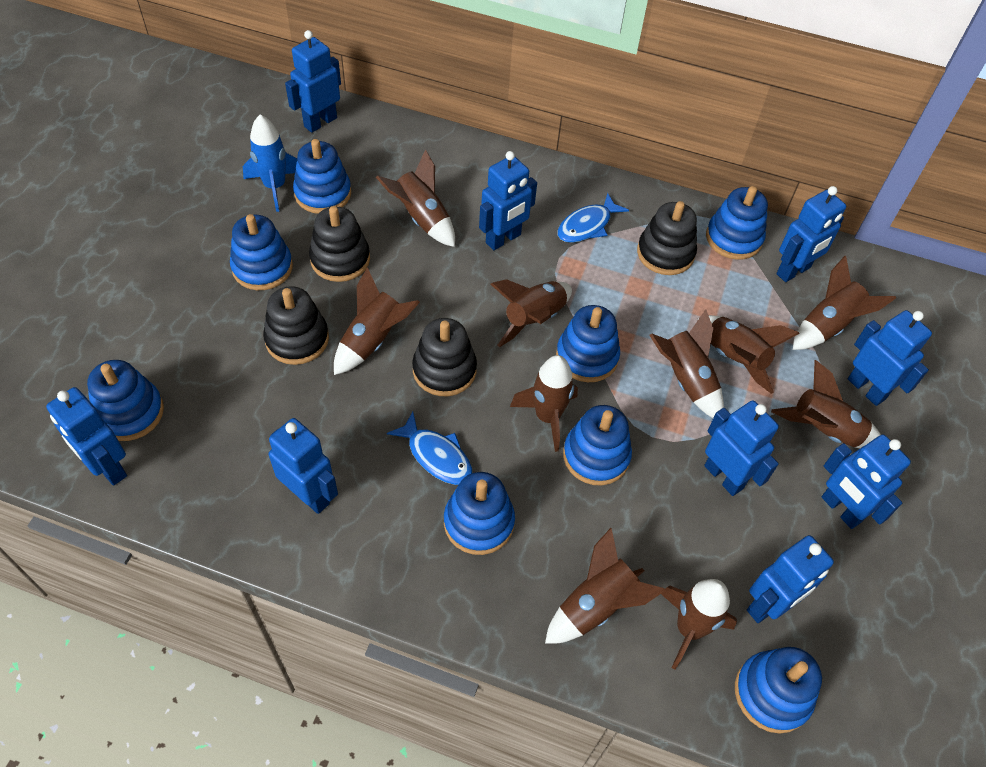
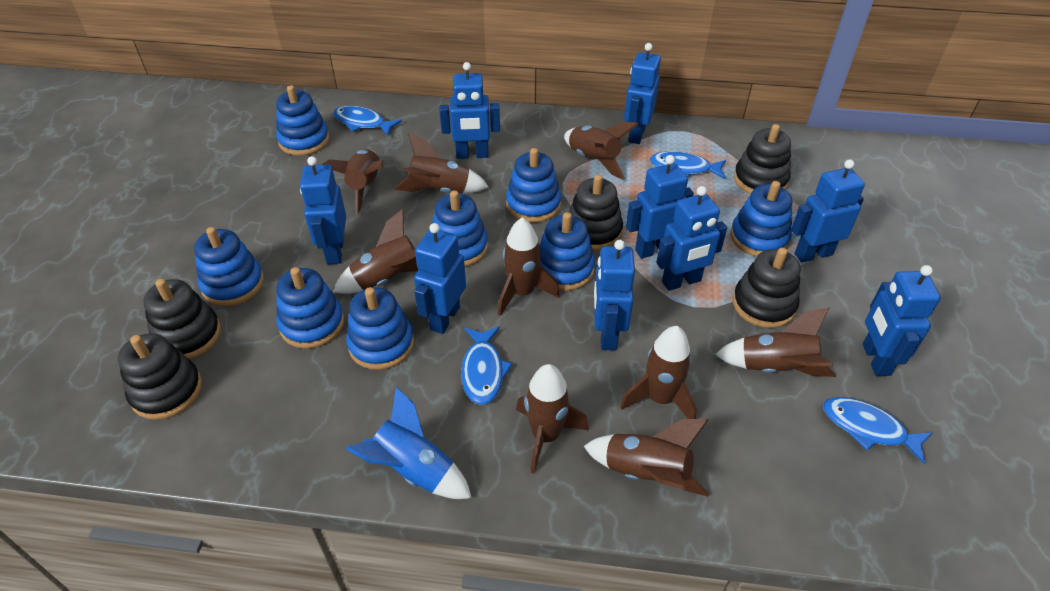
black stacking toy: 4 -> 5
blue fish: 2 -> 4
brown rocket: 10 -> 9

